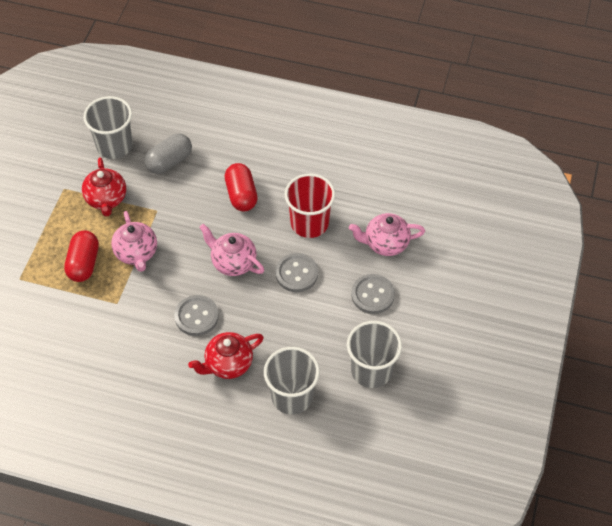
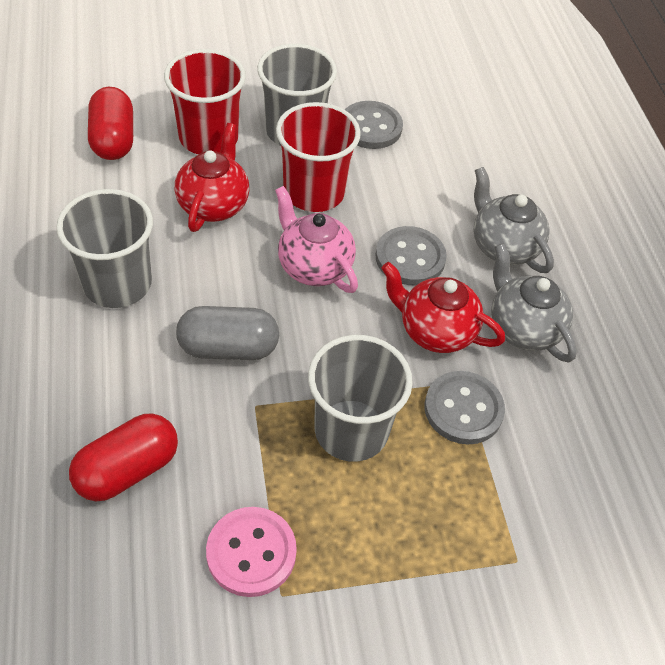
grey teapot: 0 -> 2
pink button: 0 -> 1
pink teapot: 3 -> 1
red cup: 1 -> 2

